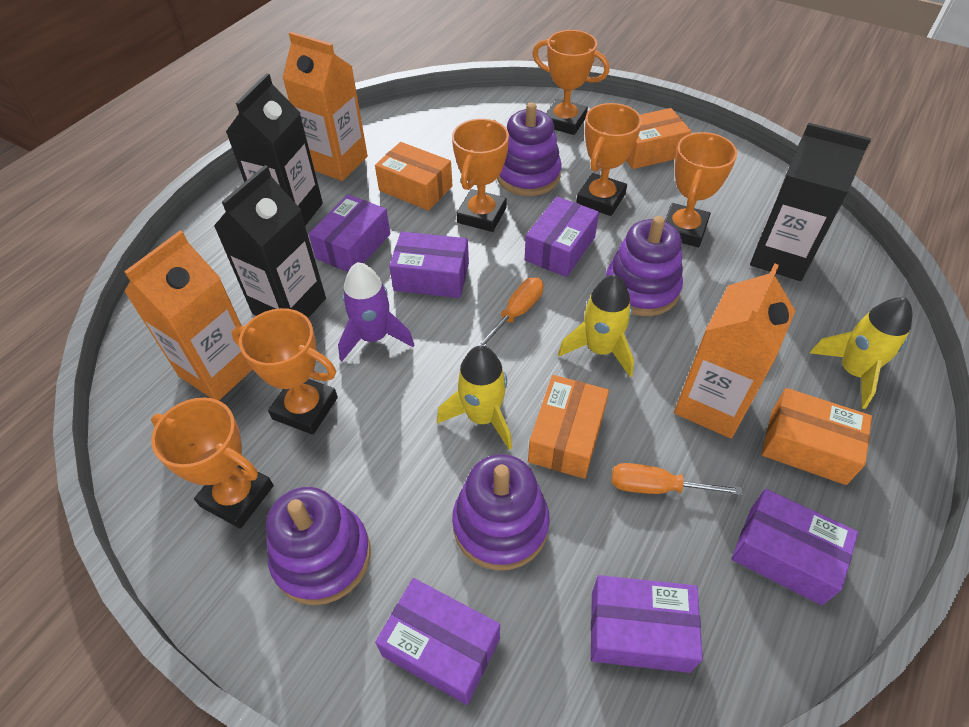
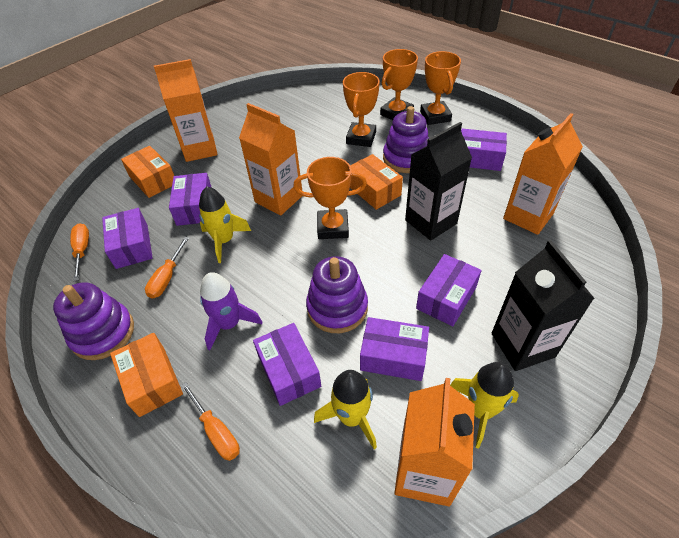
black carton: 3 -> 2
orange box: 4 -> 3
orange carton: 3 -> 4
orange screwdriver: 2 -> 3
orange trophy: 6 -> 4
purple stacking toy: 4 -> 3

